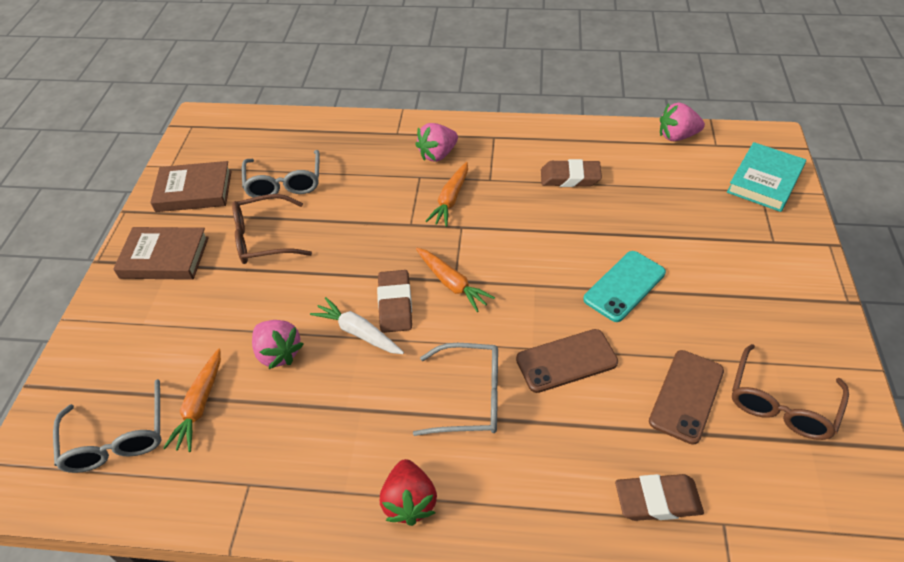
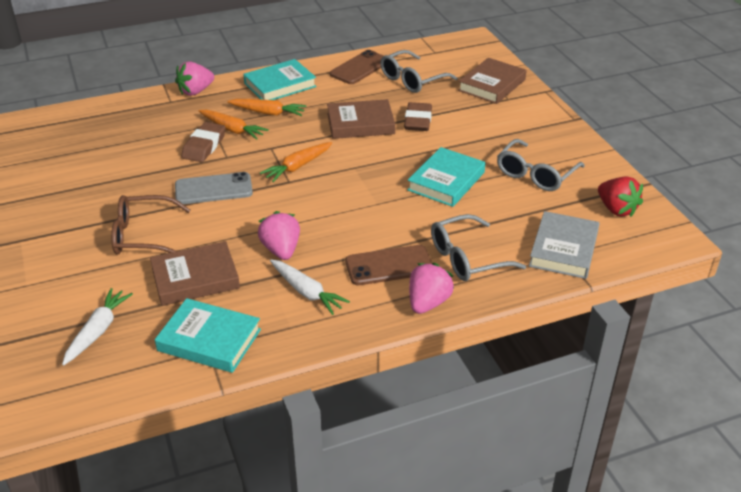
brown book: 2 -> 3
brown eraser: 3 -> 2
brown glasses: 2 -> 1
grey book: 0 -> 1
grey phone: 0 -> 1
turquoise book: 1 -> 3
turquoise phone: 1 -> 0
white carrot: 1 -> 2

